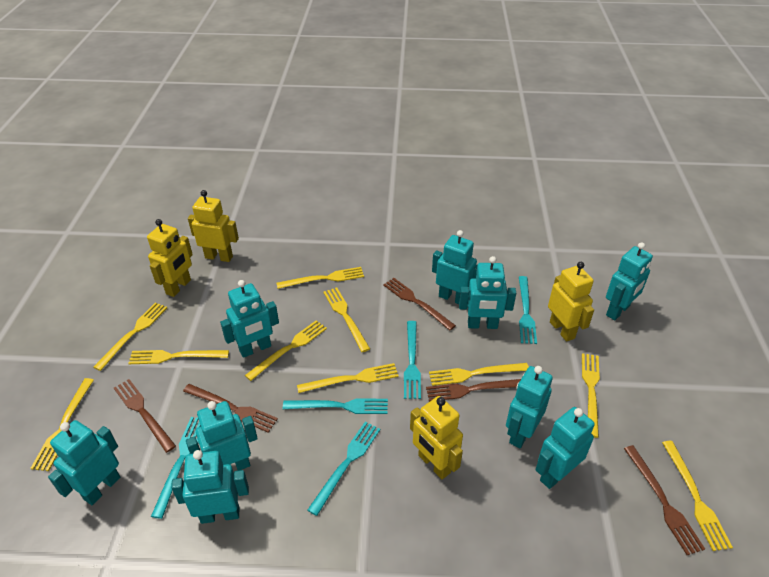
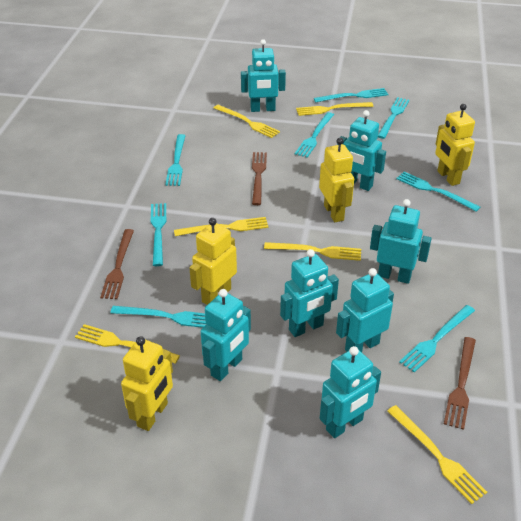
brown fork: 5 -> 3
turquoise fork: 5 -> 8
turquoise robot: 9 -> 7
yellow fork: 10 -> 6

